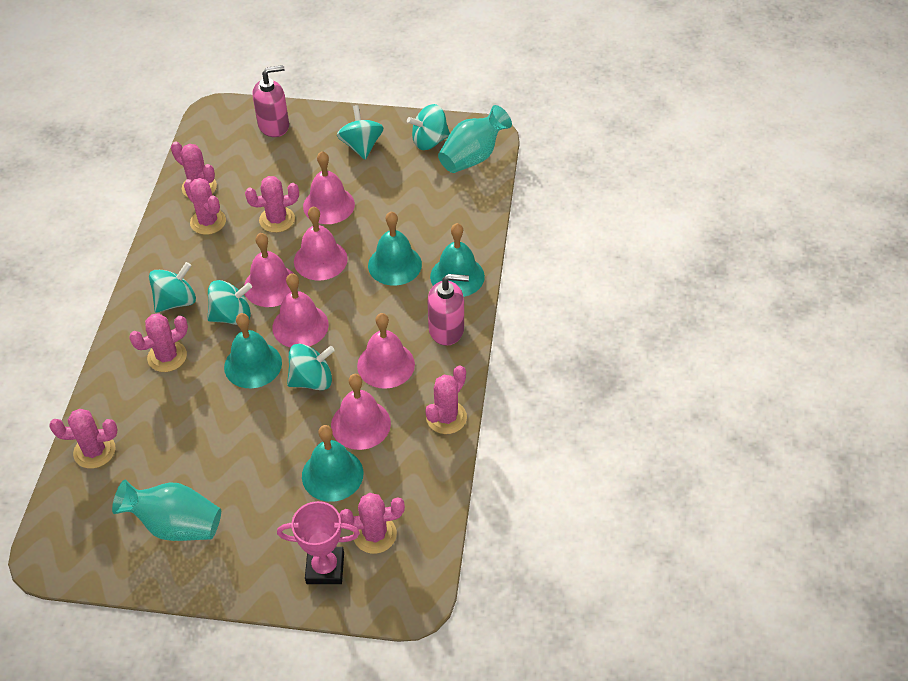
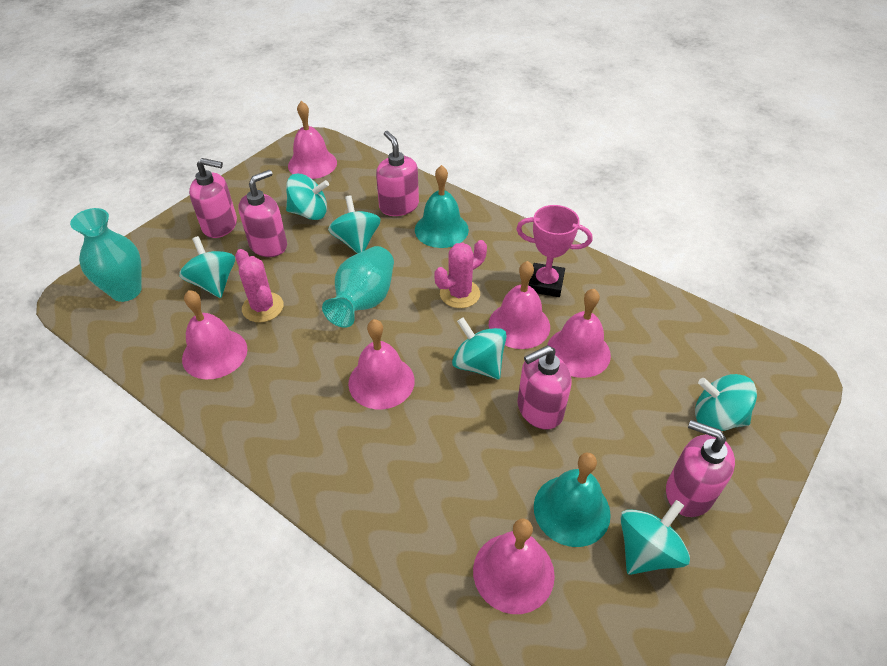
pink cactus: 7 -> 2
pink soap dispenser: 2 -> 5
turquoise bell: 4 -> 2
turquoise spinning top: 5 -> 6

